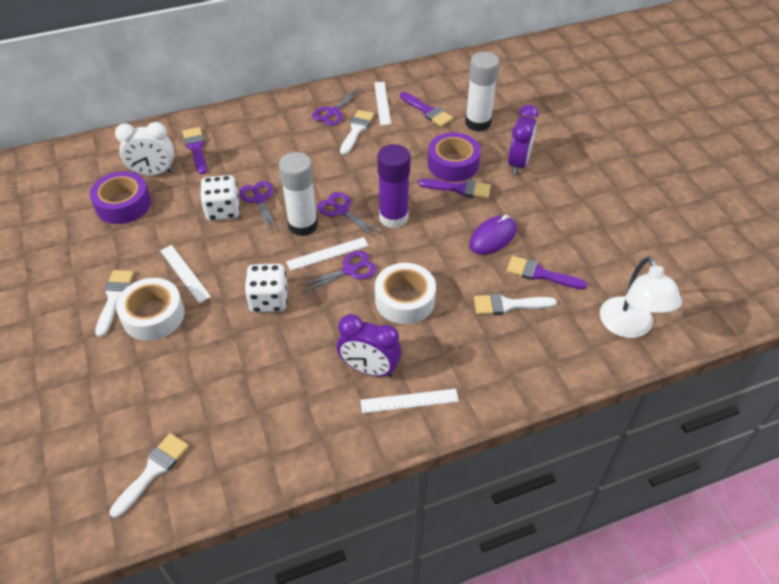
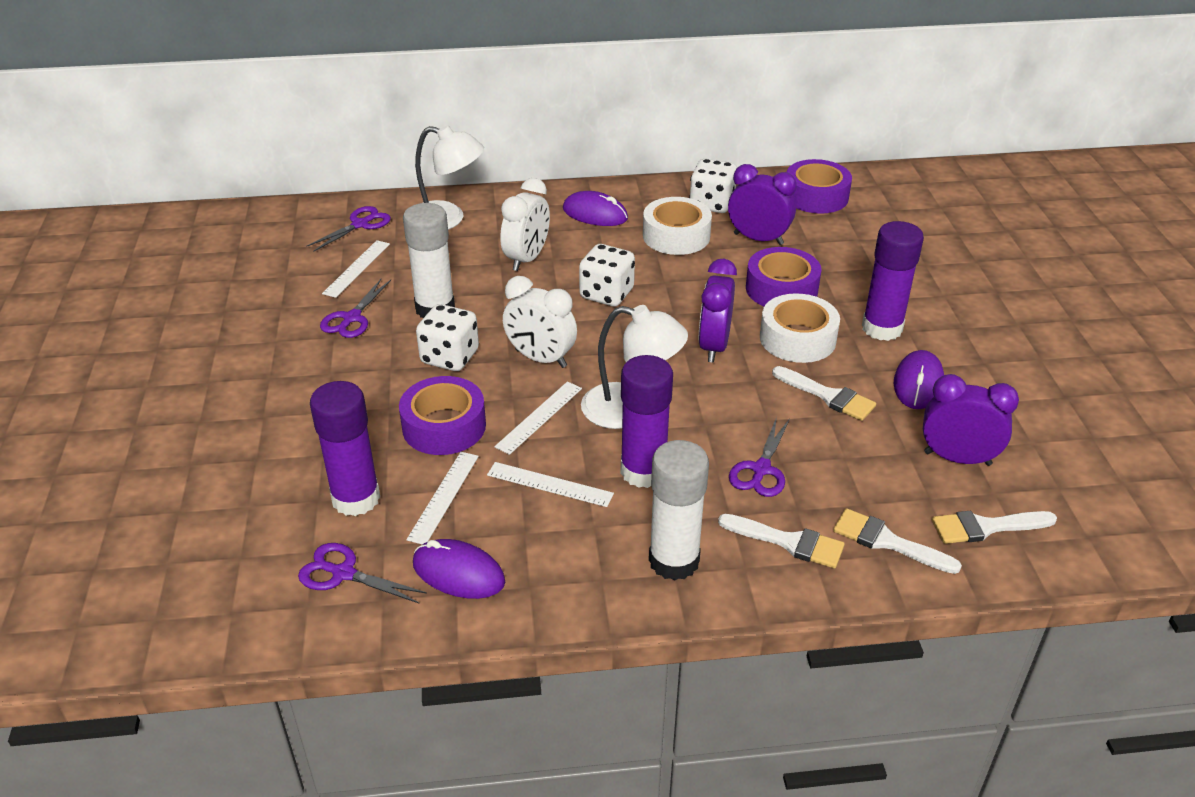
purple brush: 4 -> 0
purple clock: 2 -> 3
purple glue stick: 1 -> 3
purple mouse: 1 -> 3
purple tape: 2 -> 3
white clock: 1 -> 2
white dice: 2 -> 3
white lamp: 1 -> 2

